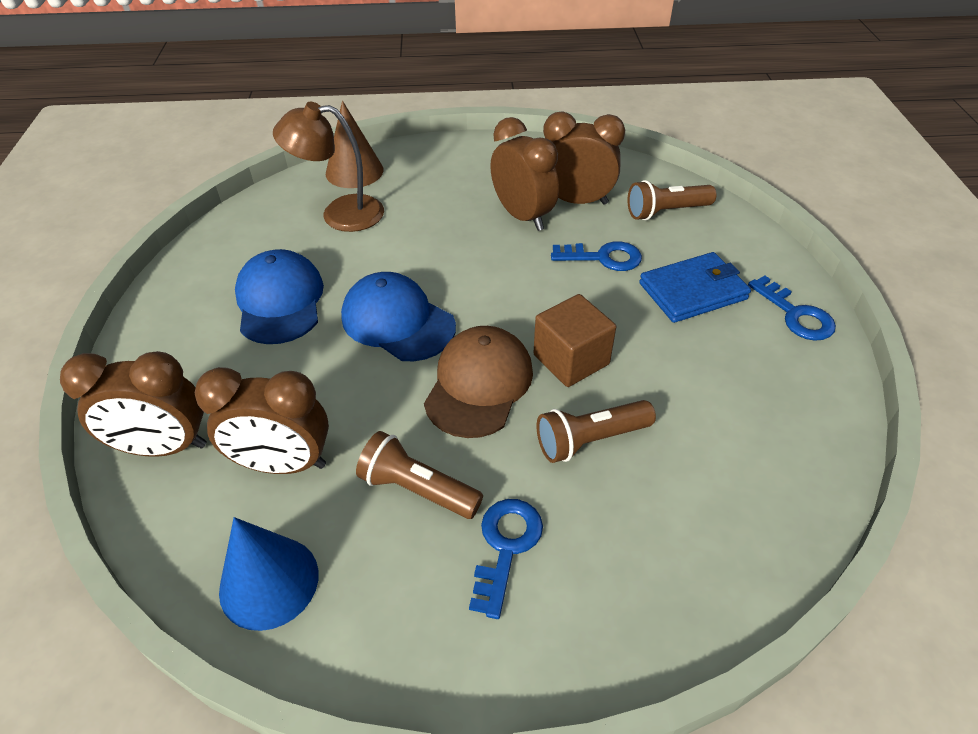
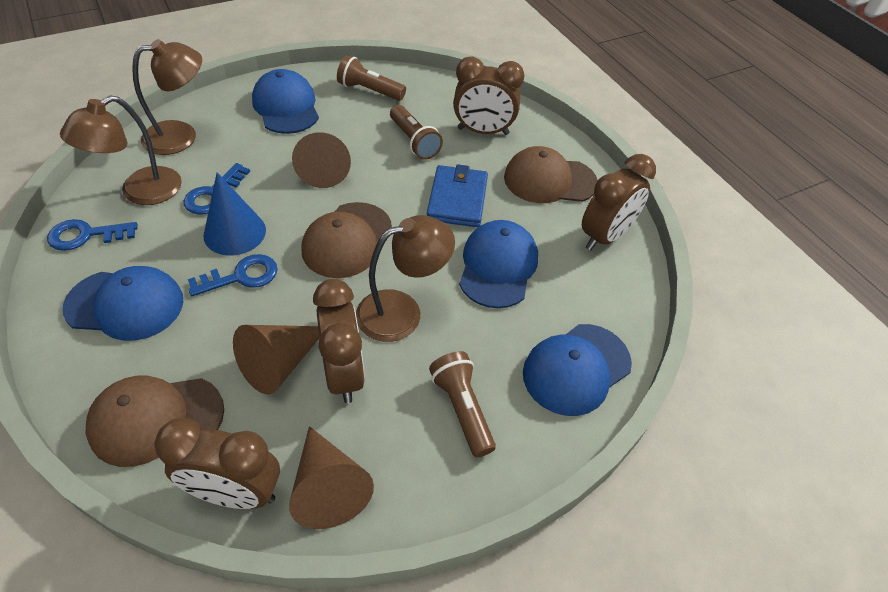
blue cap: 2 -> 4
brown cap: 1 -> 3
brown cone: 1 -> 3
brown cube: 1 -> 0
brown lamp: 1 -> 3

